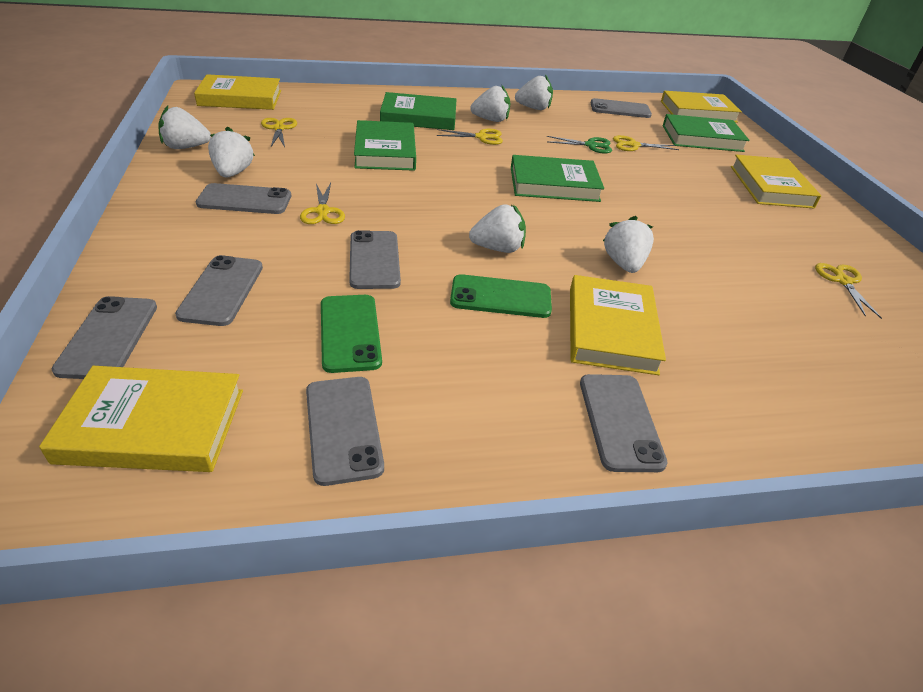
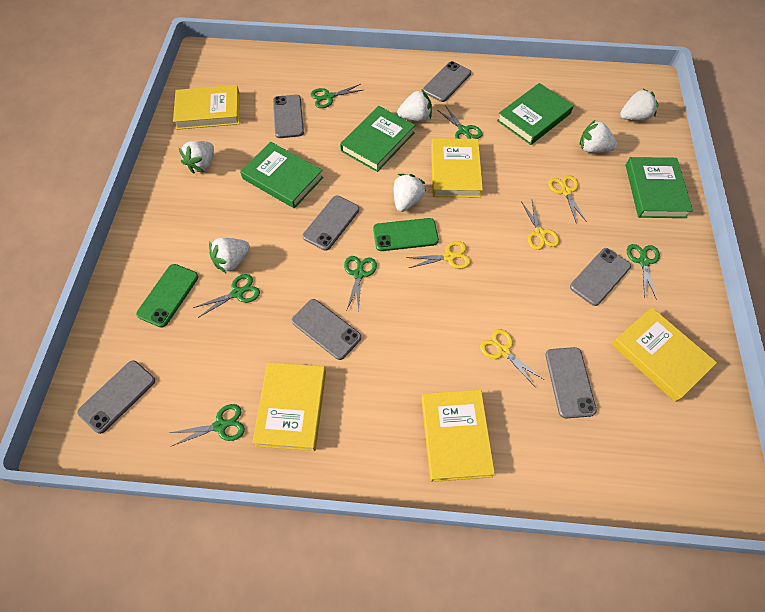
green scissors: 1 -> 6
yellow scissors: 5 -> 4

